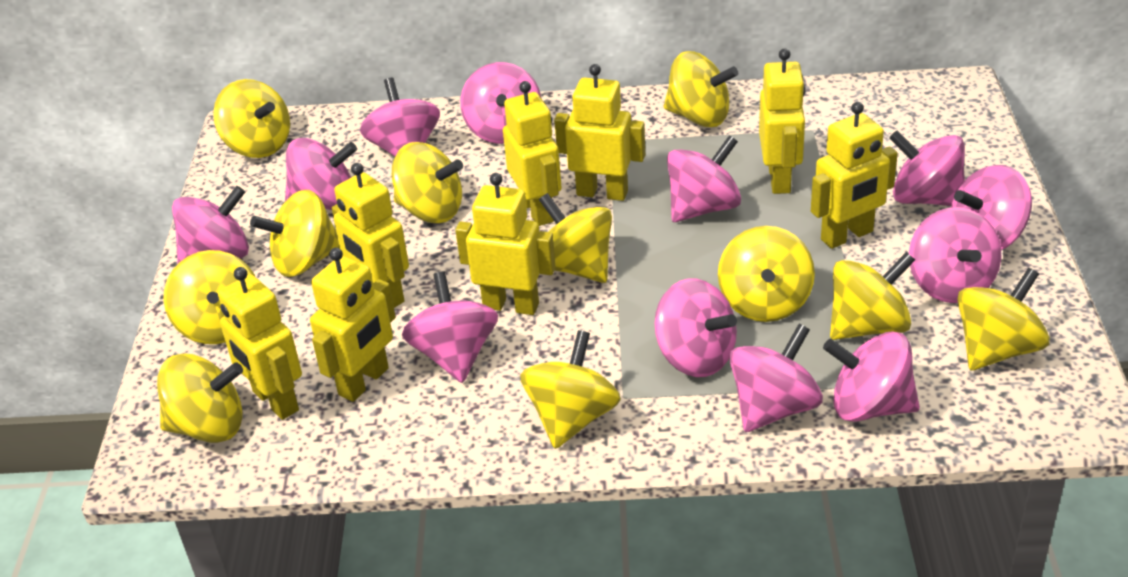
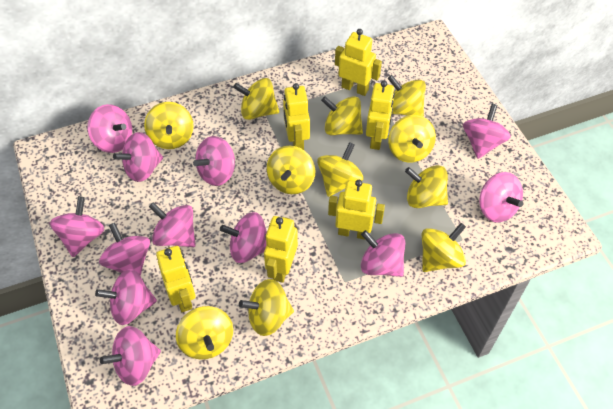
yellow robot: 8 -> 6

